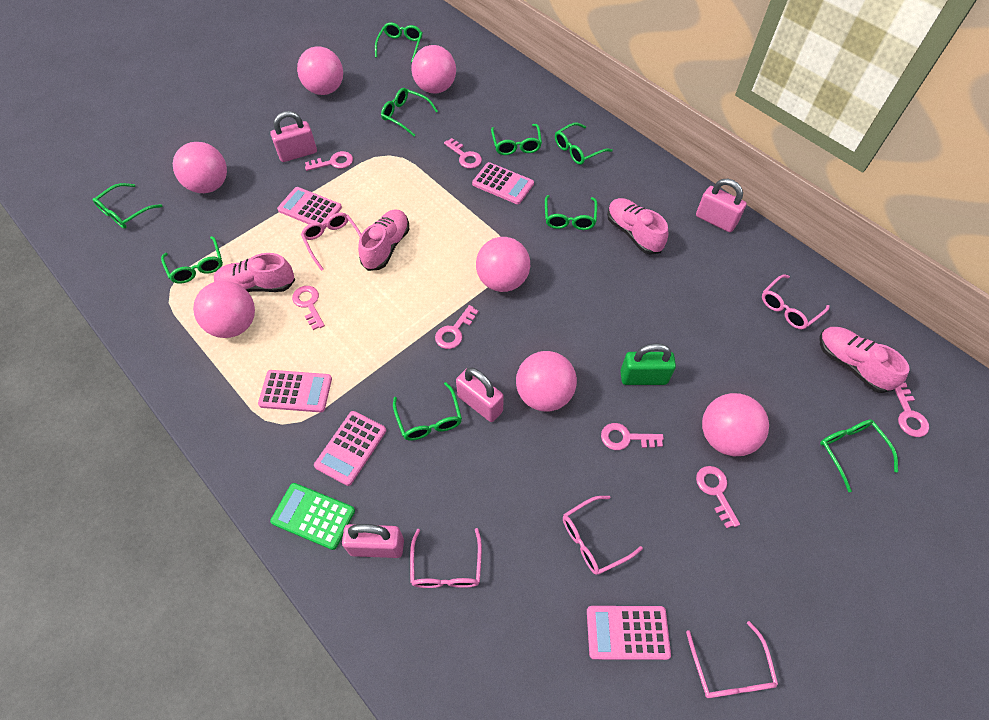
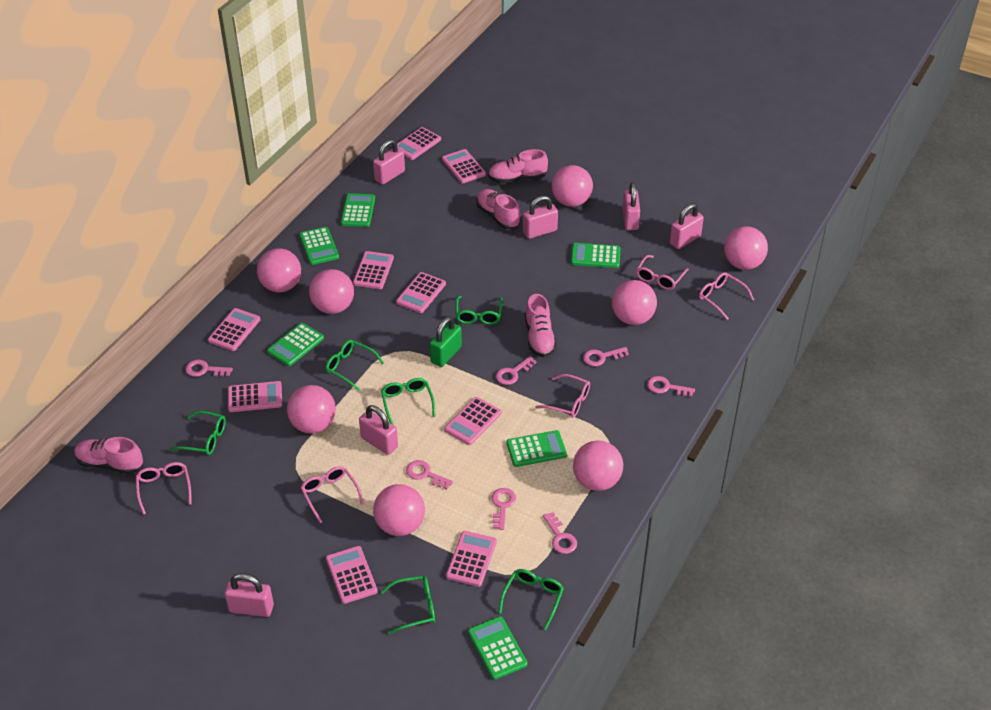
green calculator: 1 -> 6
green glasses: 9 -> 6
pink ball: 7 -> 8
pink calculator: 5 -> 9
pink padlock: 4 -> 6

